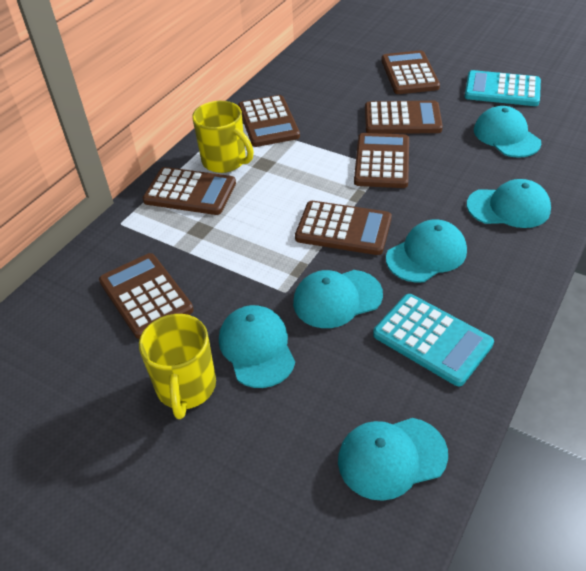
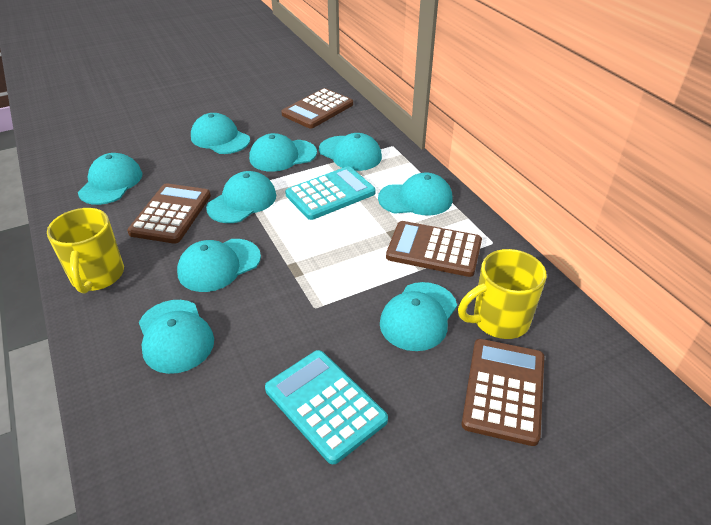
brown calculator: 7 -> 4
turquoise cap: 6 -> 9

